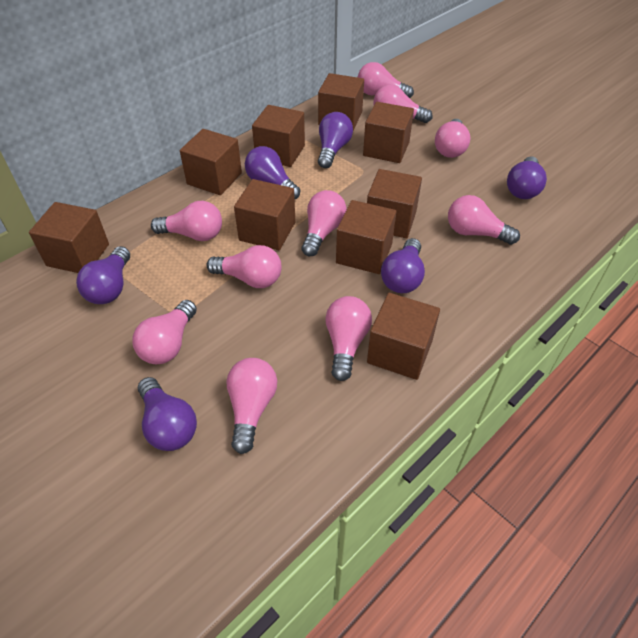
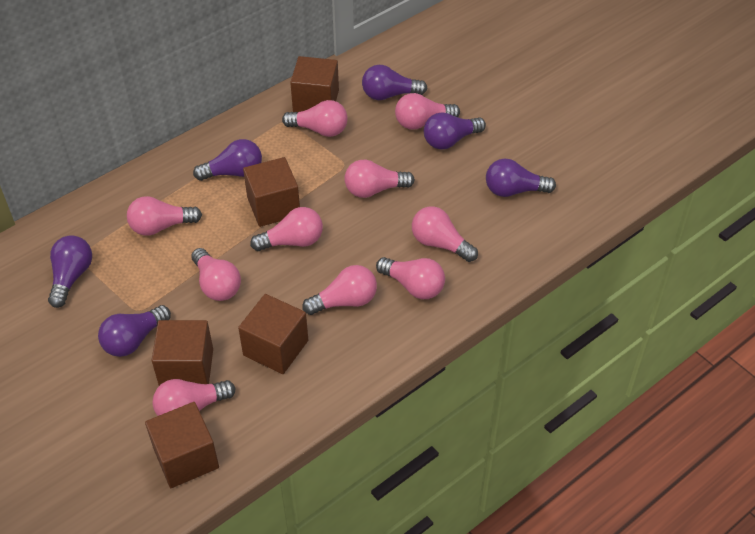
brown cube: 9 -> 5

